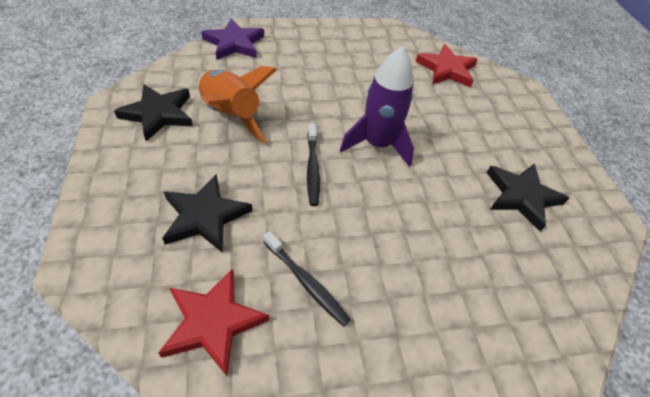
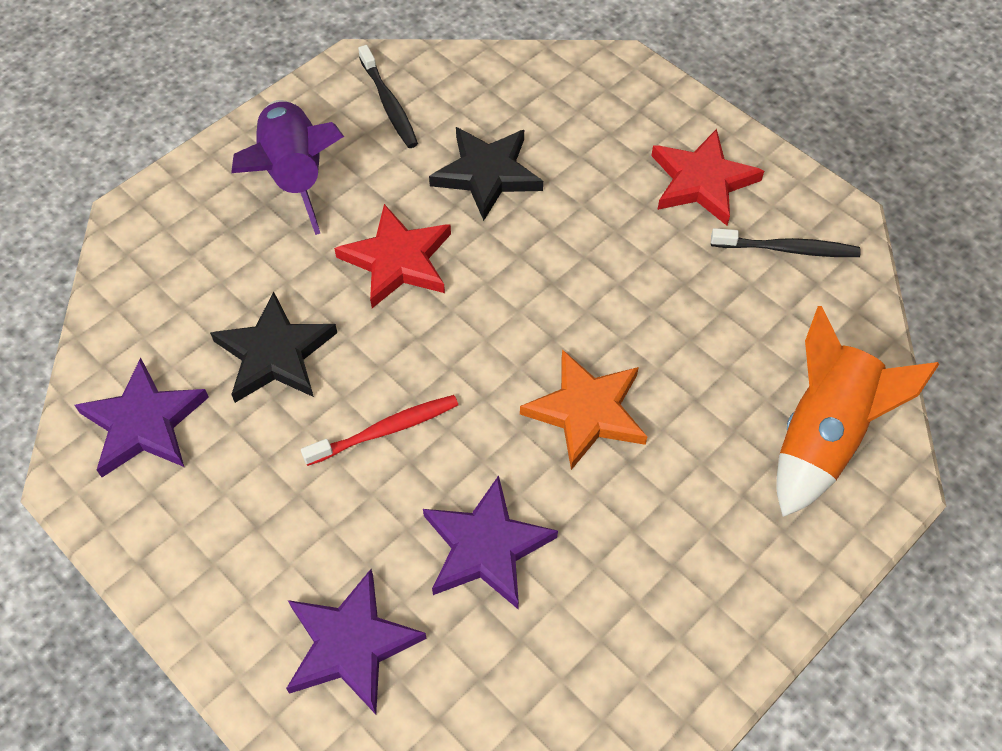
black star: 3 -> 2
orange star: 0 -> 1
purple star: 1 -> 3
red toothbrush: 0 -> 1

